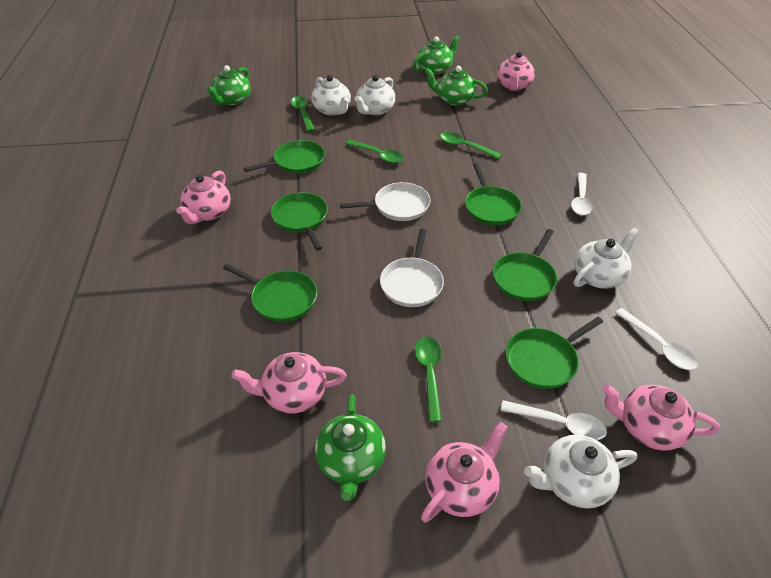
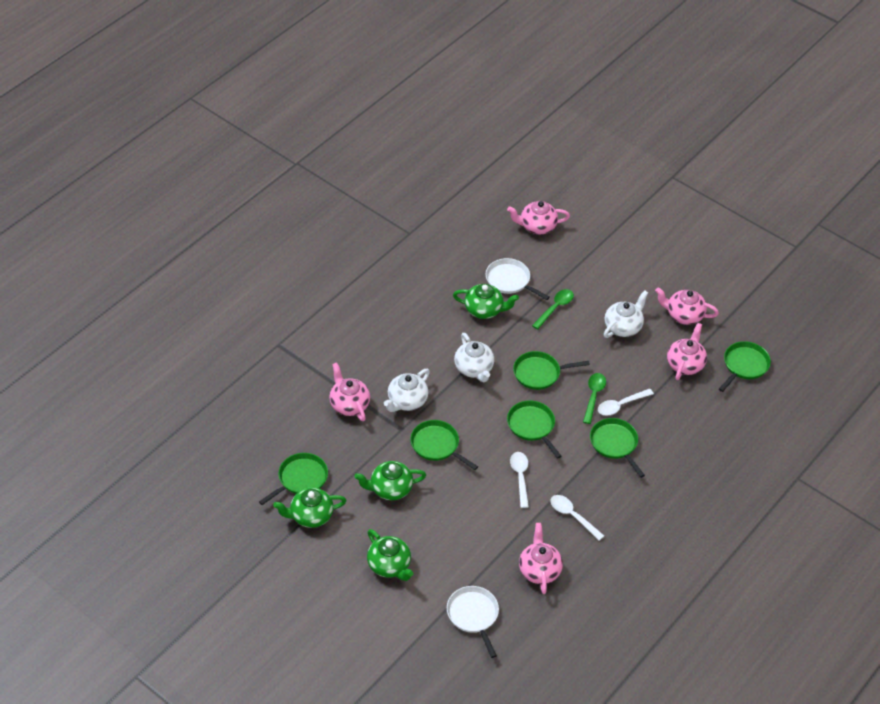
green spoon: 4 -> 2
white teapot: 4 -> 3

